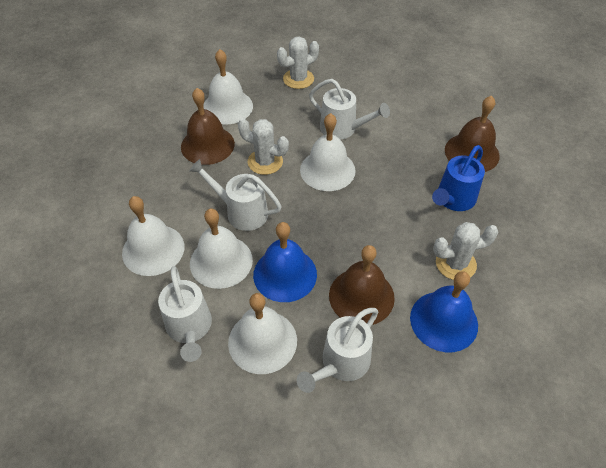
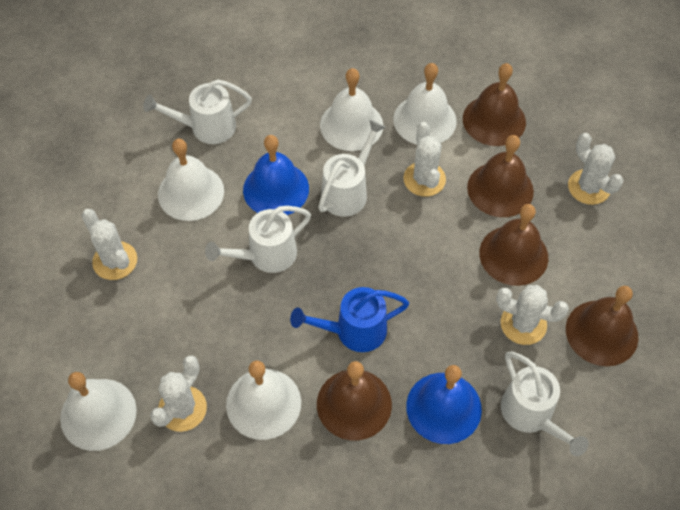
brown bell: 3 -> 5
white cactus: 3 -> 5

